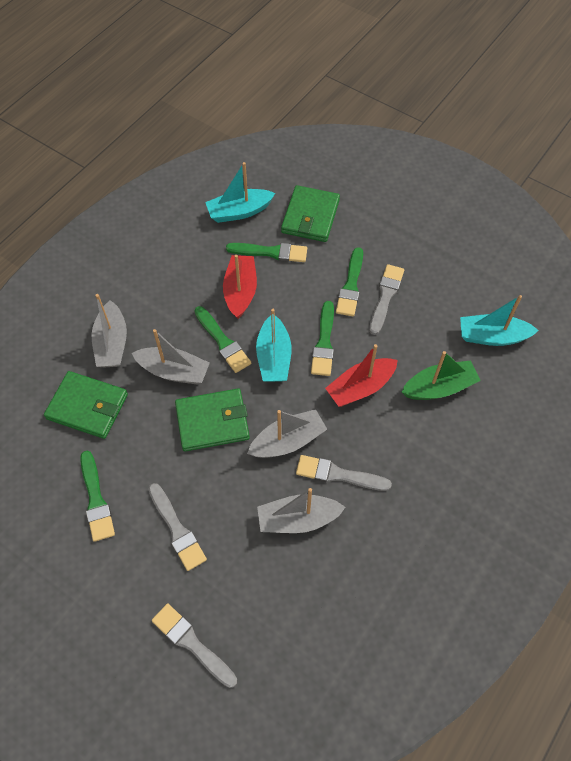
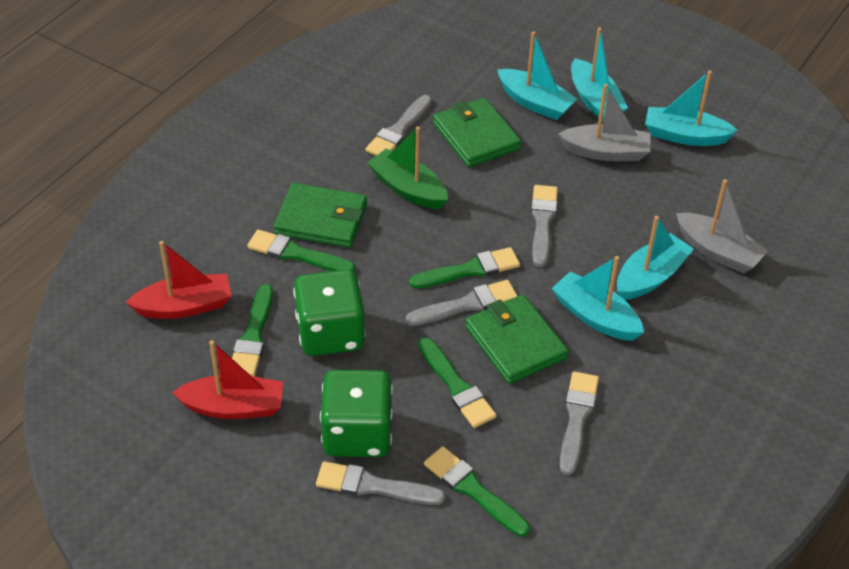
green dice: 0 -> 2
grey boat: 4 -> 2
grey brush: 4 -> 5
turquoise boat: 3 -> 5

